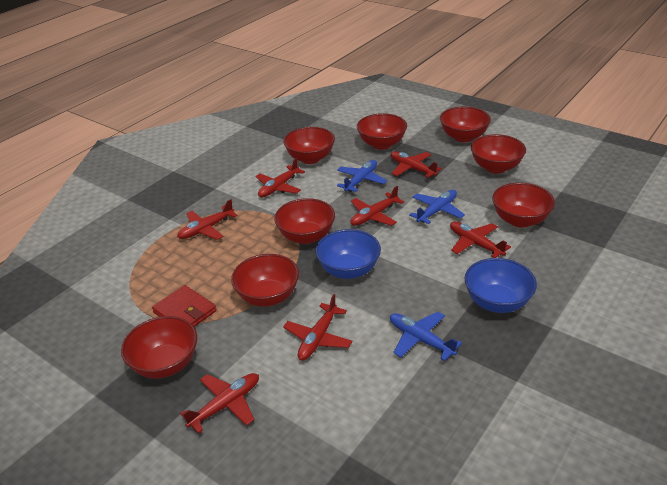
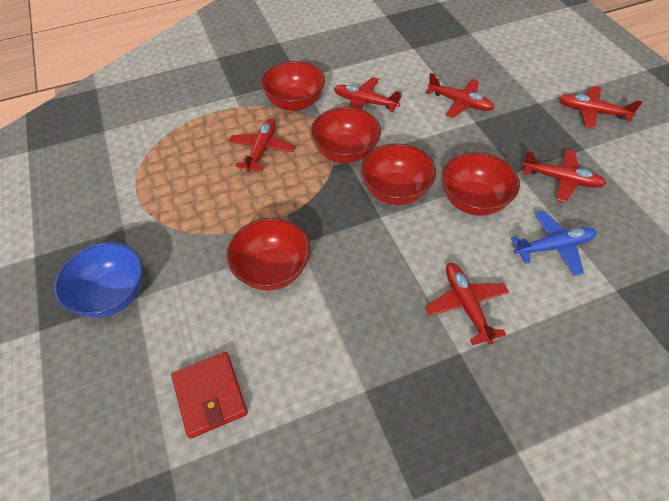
blue bowl: 2 -> 1
blue plane: 3 -> 1
red bowl: 8 -> 5
red plane: 7 -> 6

